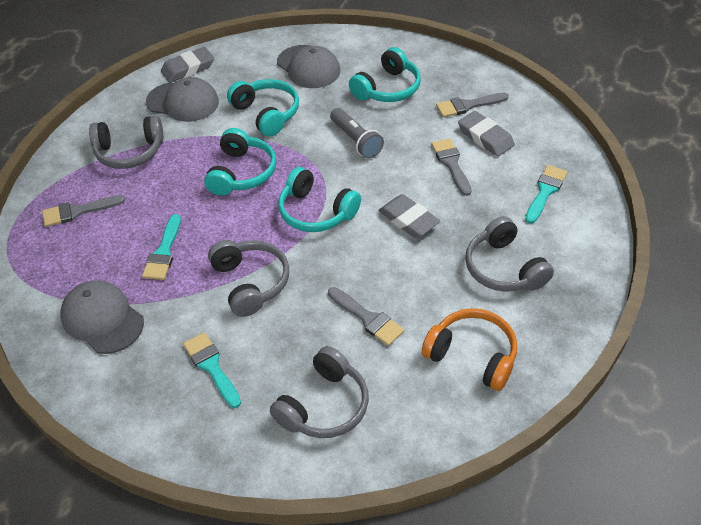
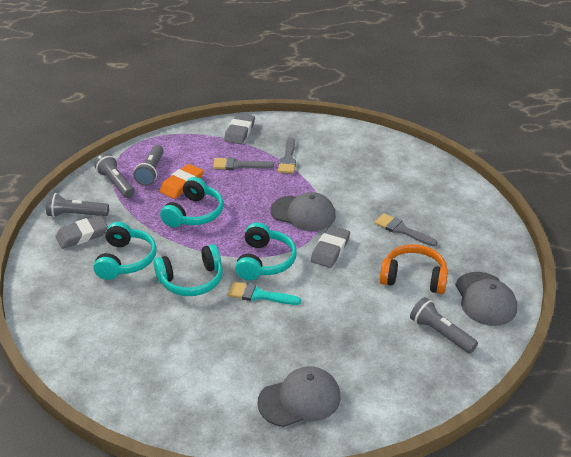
grey brush: 4 -> 3
grey flashlight: 1 -> 4
grey headphones: 4 -> 0
orange eraser: 0 -> 1
turquoise brush: 3 -> 1

